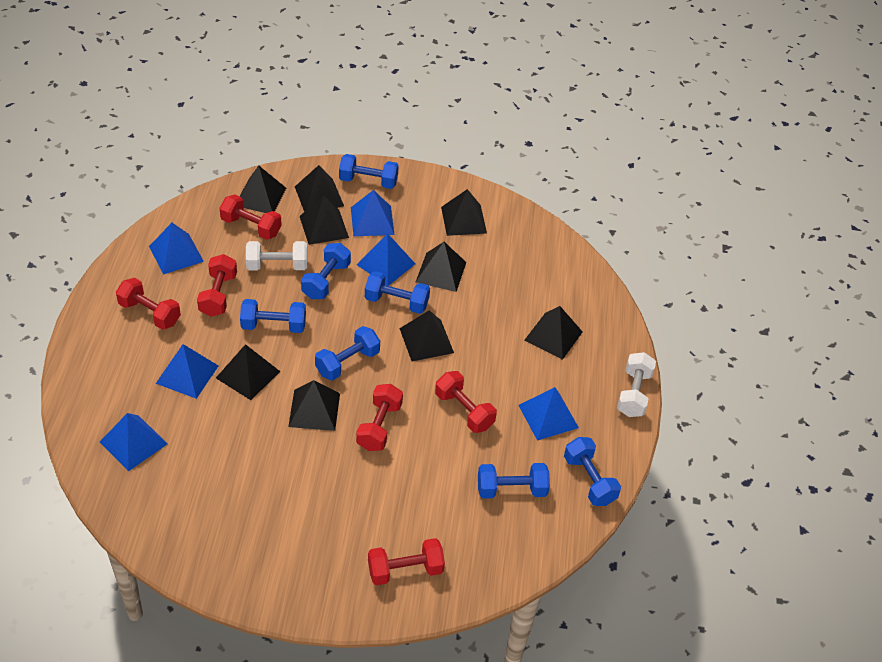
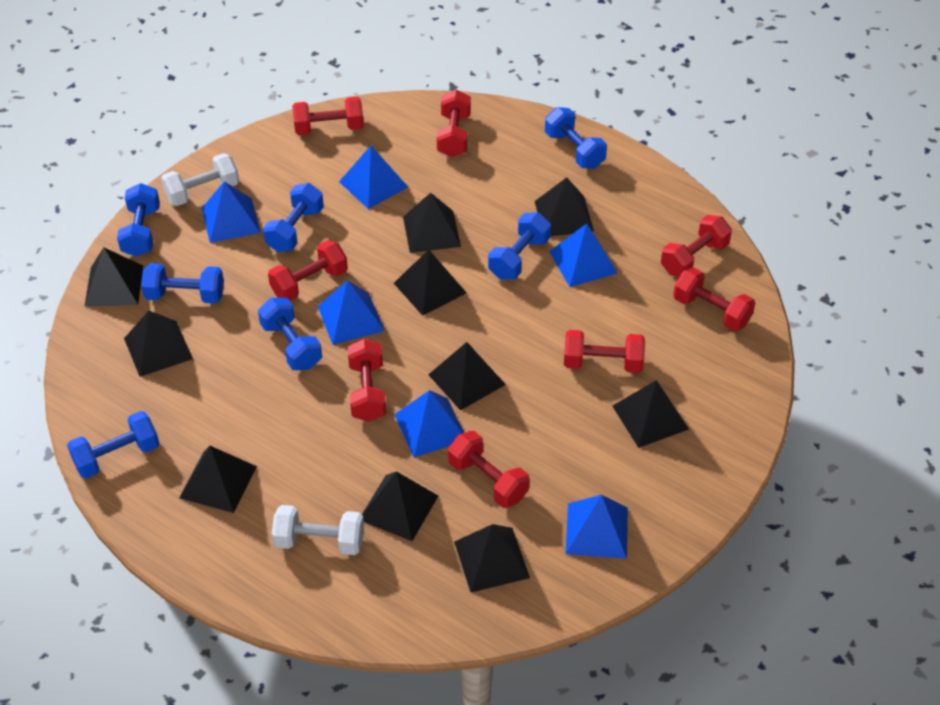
black pyramid: 9 -> 10
red dumbbell: 6 -> 8

